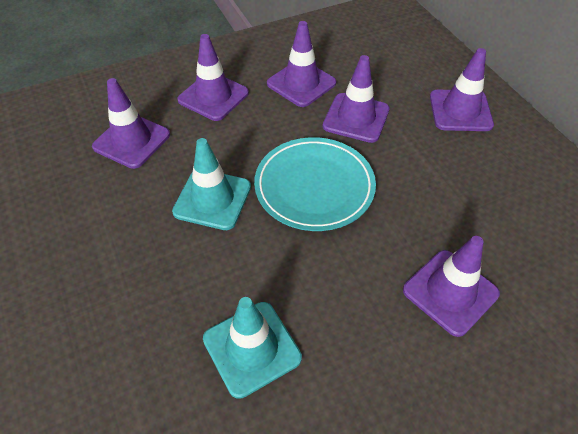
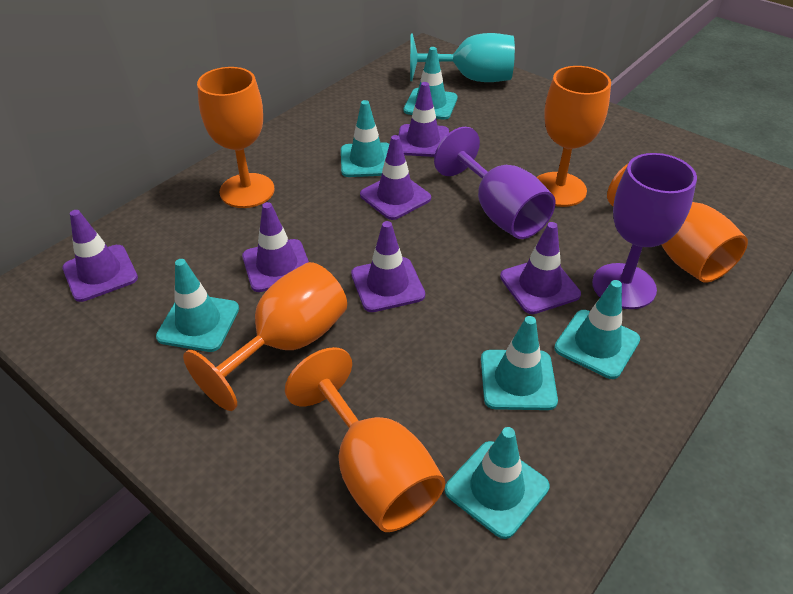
orange goblet: 0 -> 5
purple goblet: 0 -> 2
turquoise goblet: 0 -> 1
turquoise plate: 1 -> 0
turquoise traffic cone: 2 -> 6

